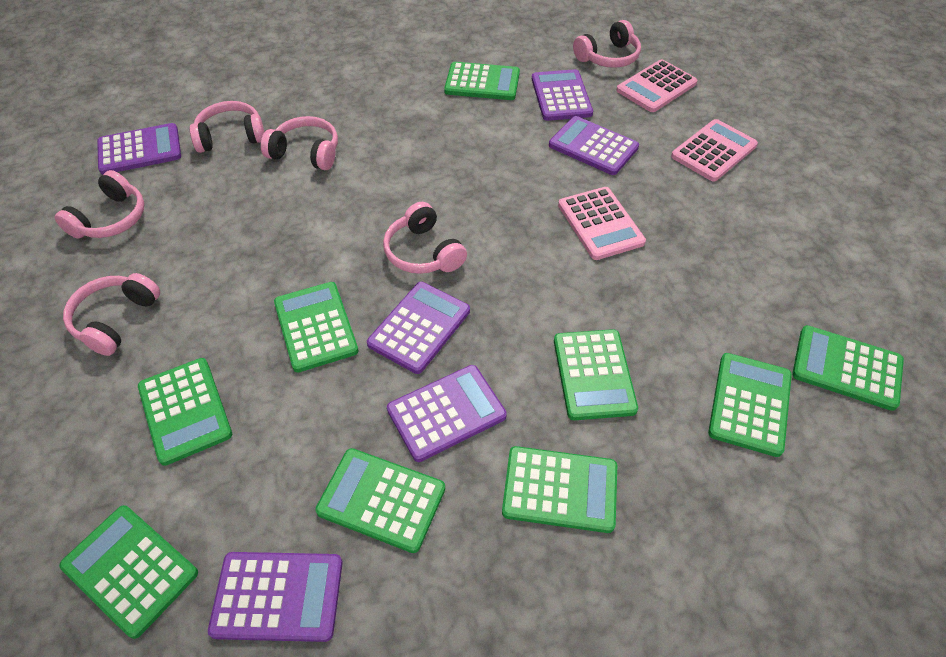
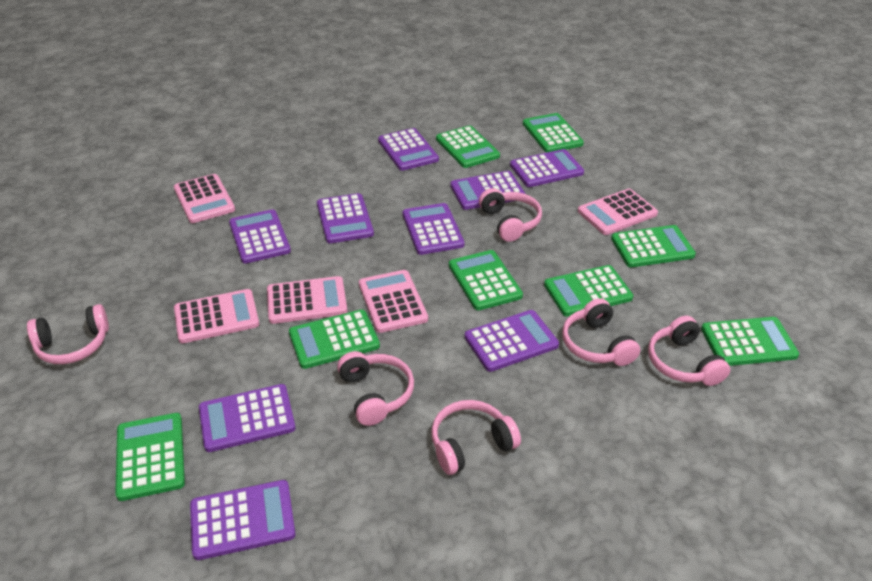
green calculator: 9 -> 8
pink calculator: 3 -> 5
purple calculator: 6 -> 9

